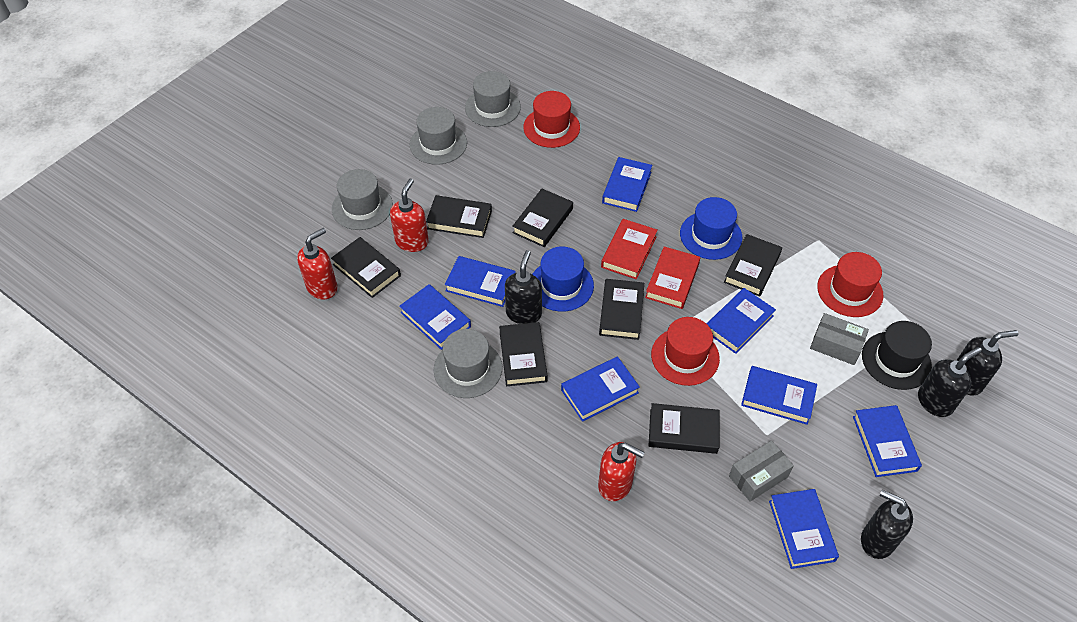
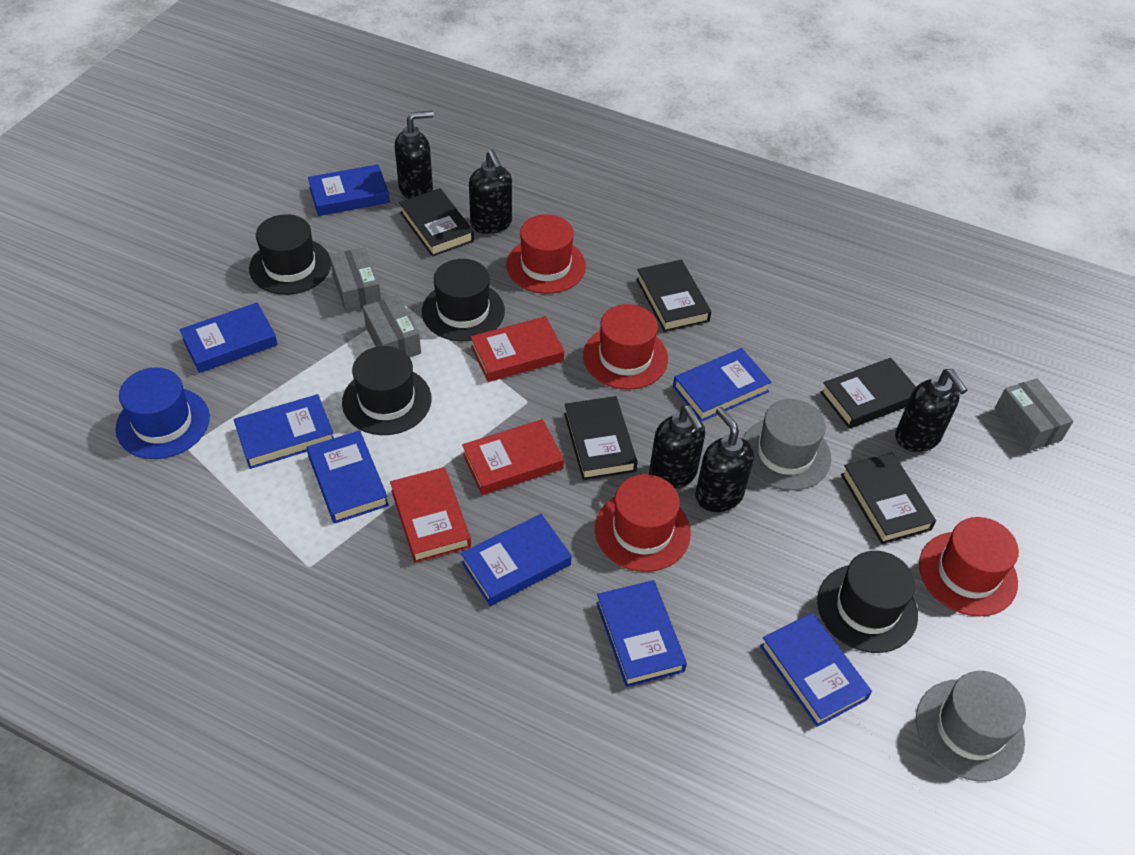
black book: 7 -> 5
black hat: 1 -> 4
black soap dispenser: 4 -> 5
blue hat: 2 -> 1
grey box: 2 -> 3
grey hat: 4 -> 2
red book: 2 -> 3
red hat: 3 -> 4
red soap dispenser: 3 -> 0

